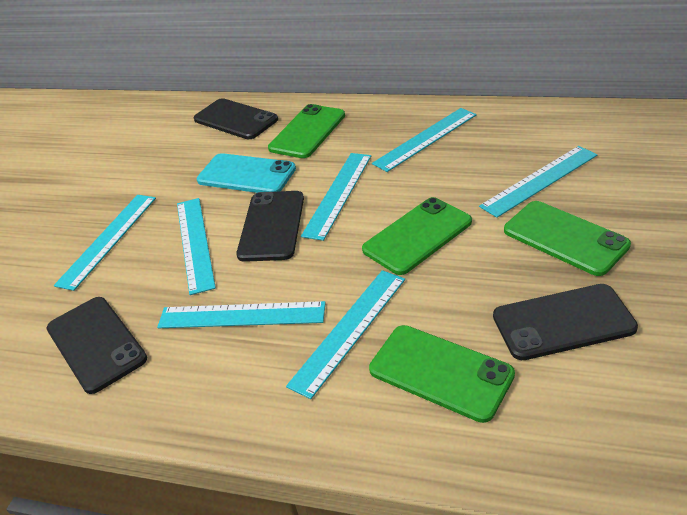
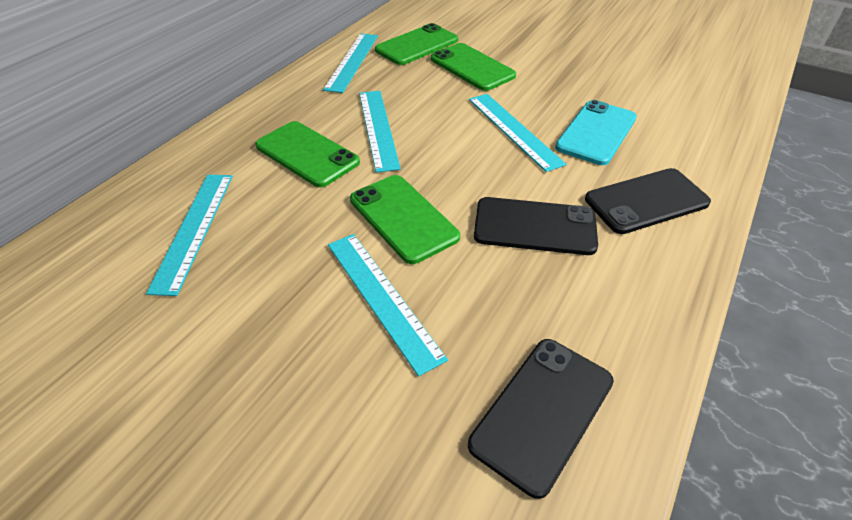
black phone: 4 -> 3
turquoise ruler: 7 -> 5

